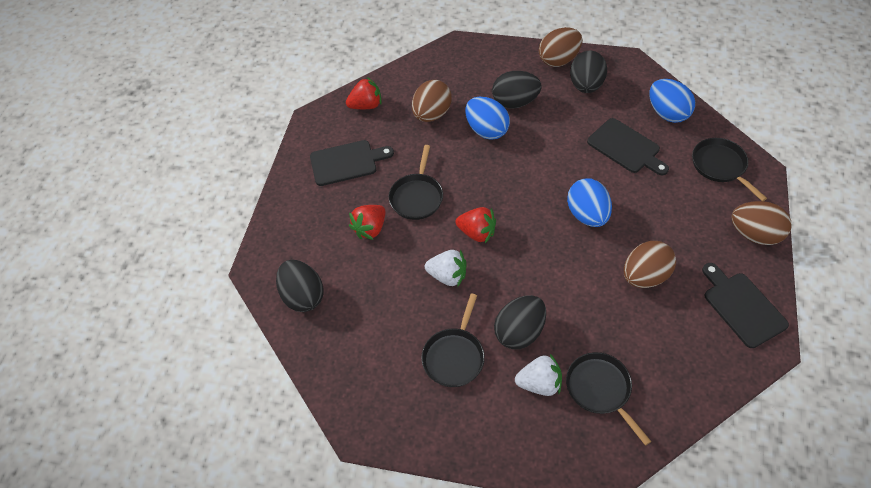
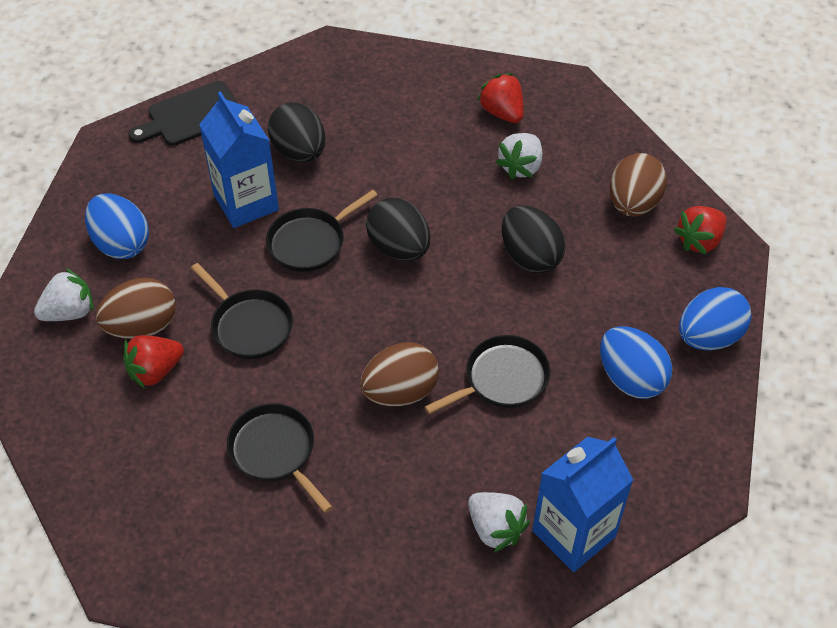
black cutting board: 3 -> 1
black egg: 4 -> 3
blue carton: 0 -> 2
brown egg: 4 -> 3
white strawberry: 2 -> 3

